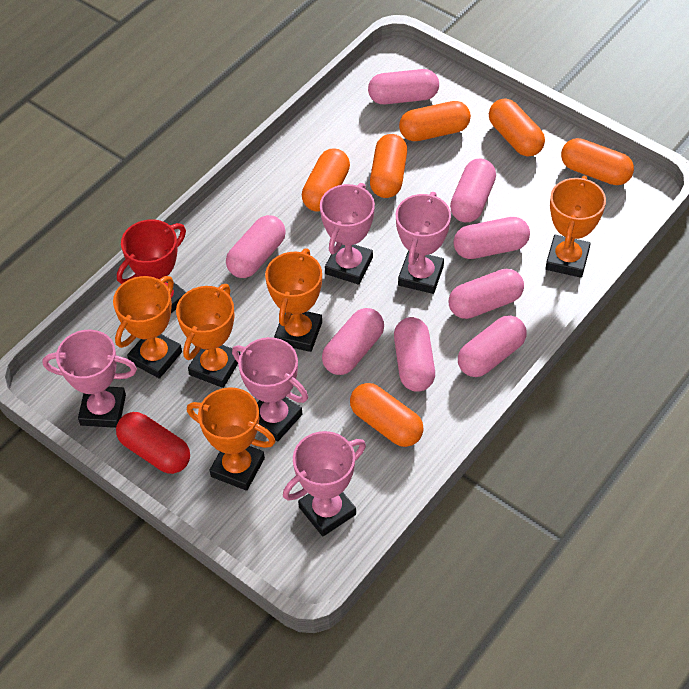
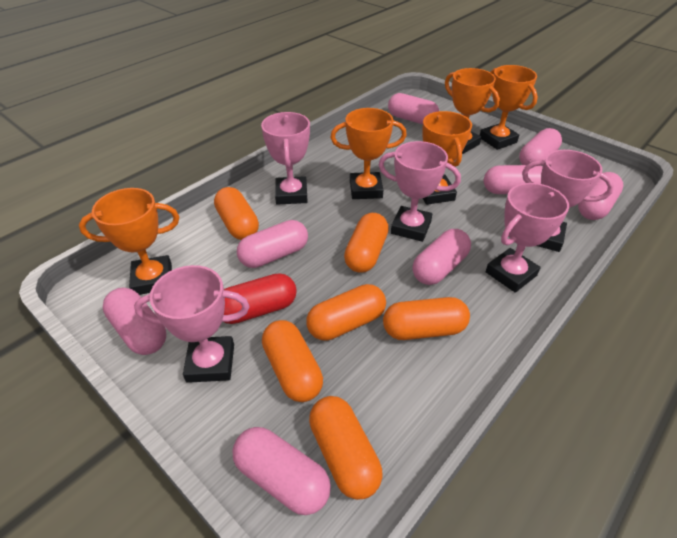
red trophy: 1 -> 0

